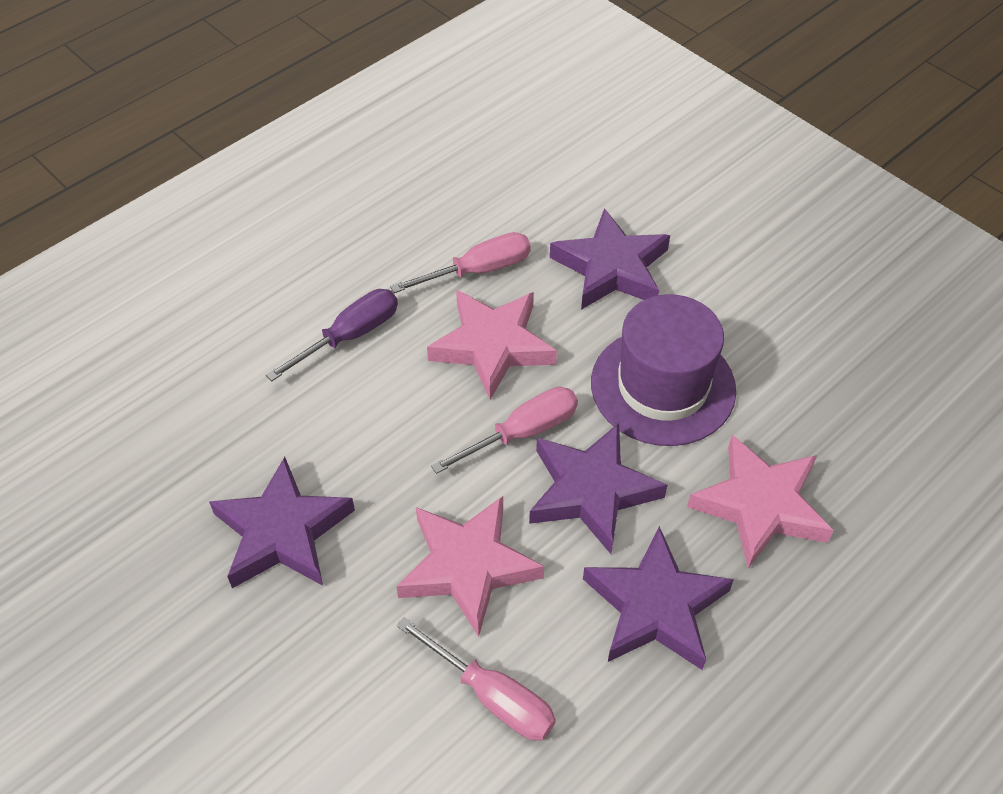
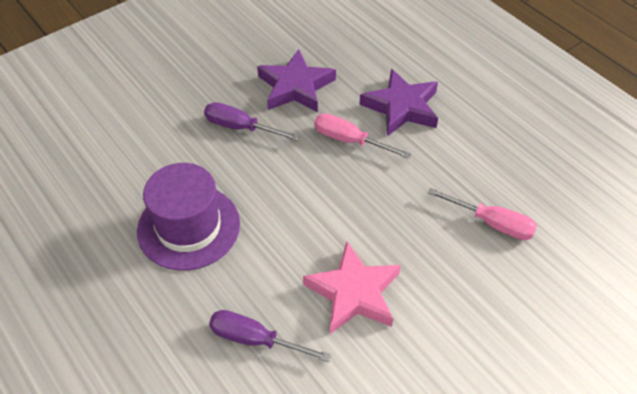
pink screwdriver: 3 -> 2
pink star: 3 -> 1
purple screwdriver: 1 -> 2
purple star: 4 -> 2

